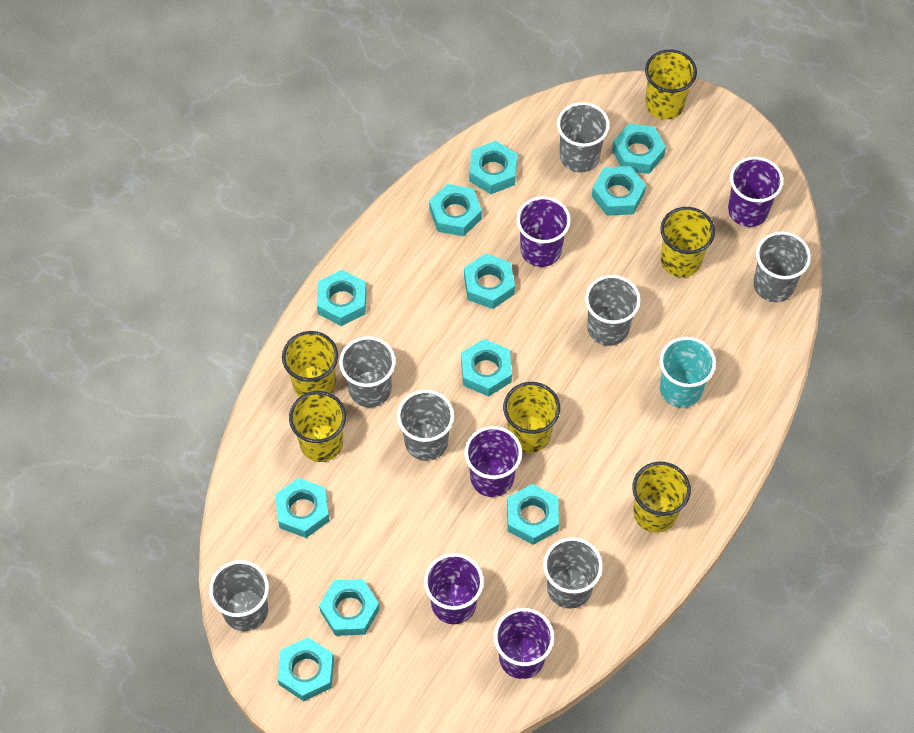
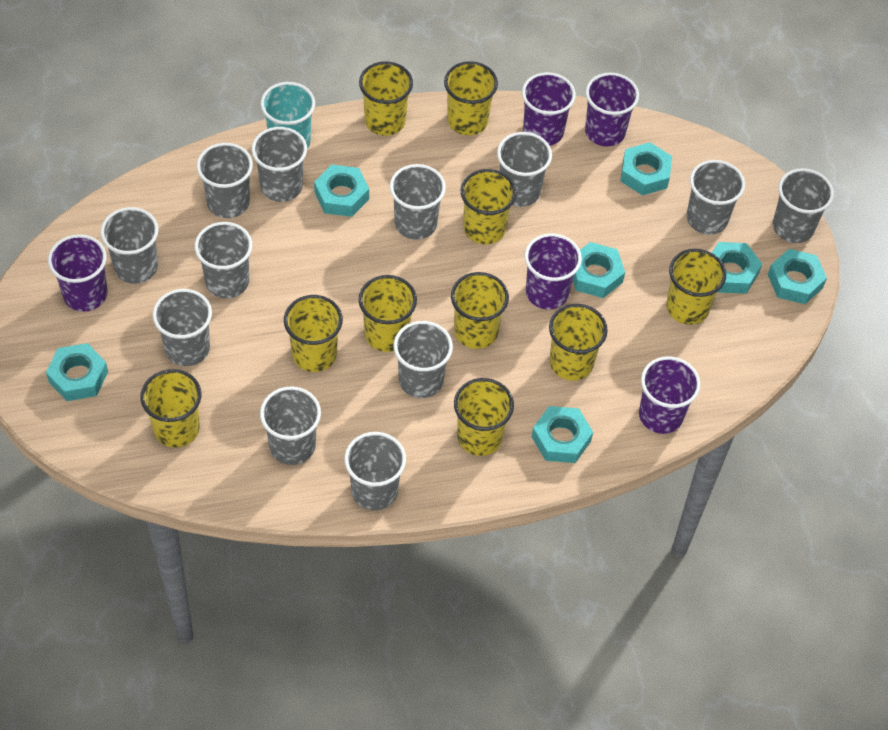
grey cup: 7 -> 12
turquoise nut: 11 -> 7
yellow cup: 6 -> 10

